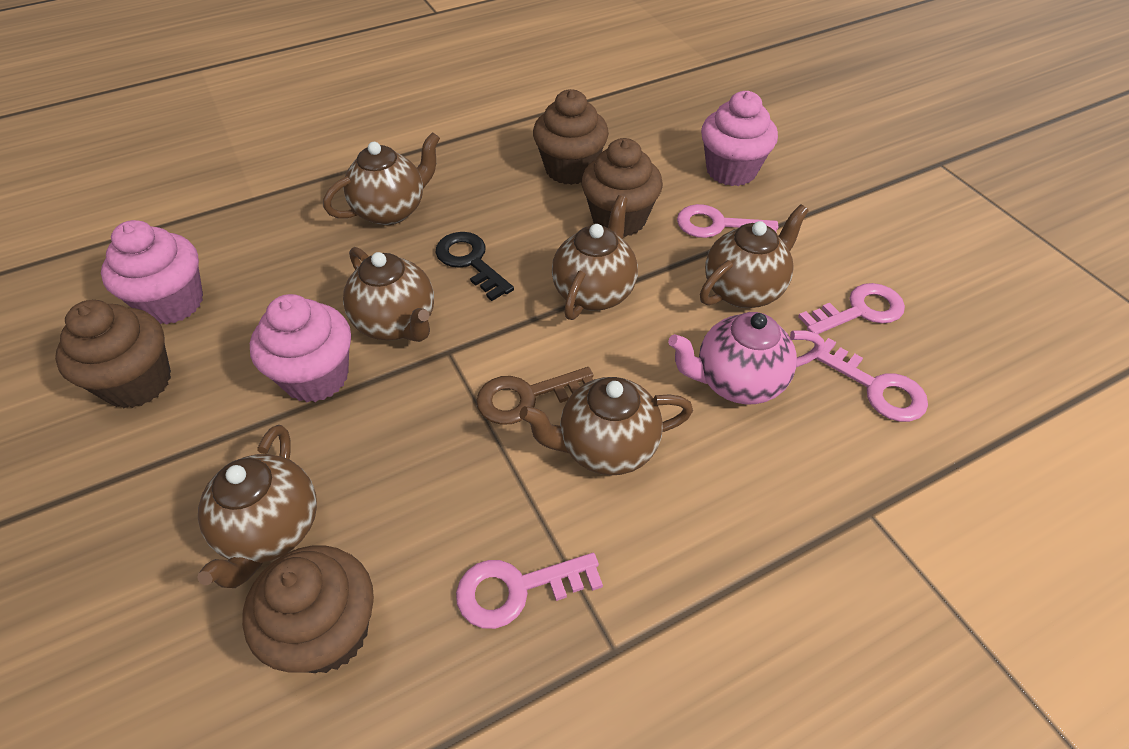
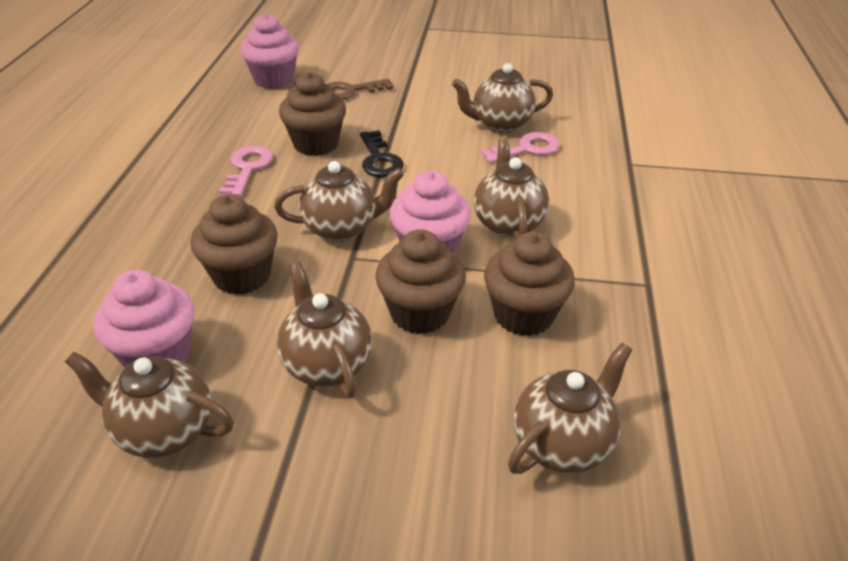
pink key: 4 -> 2
pink teapot: 1 -> 0

